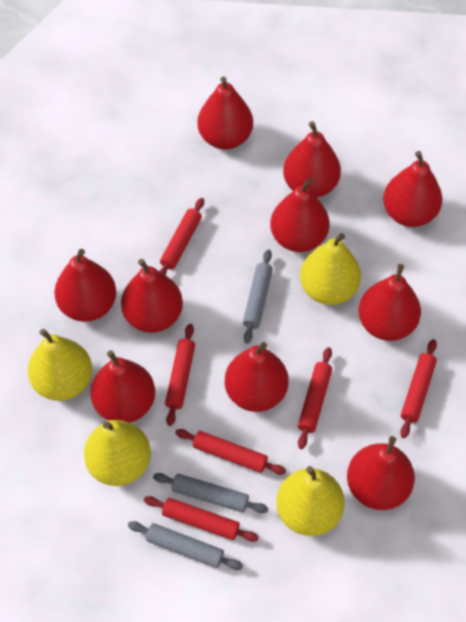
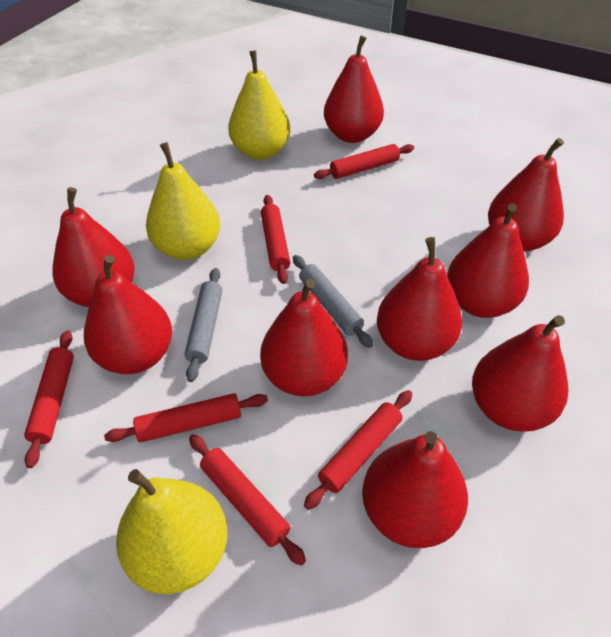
grey rolling pin: 3 -> 2
red pear: 10 -> 9
yellow pear: 4 -> 3

